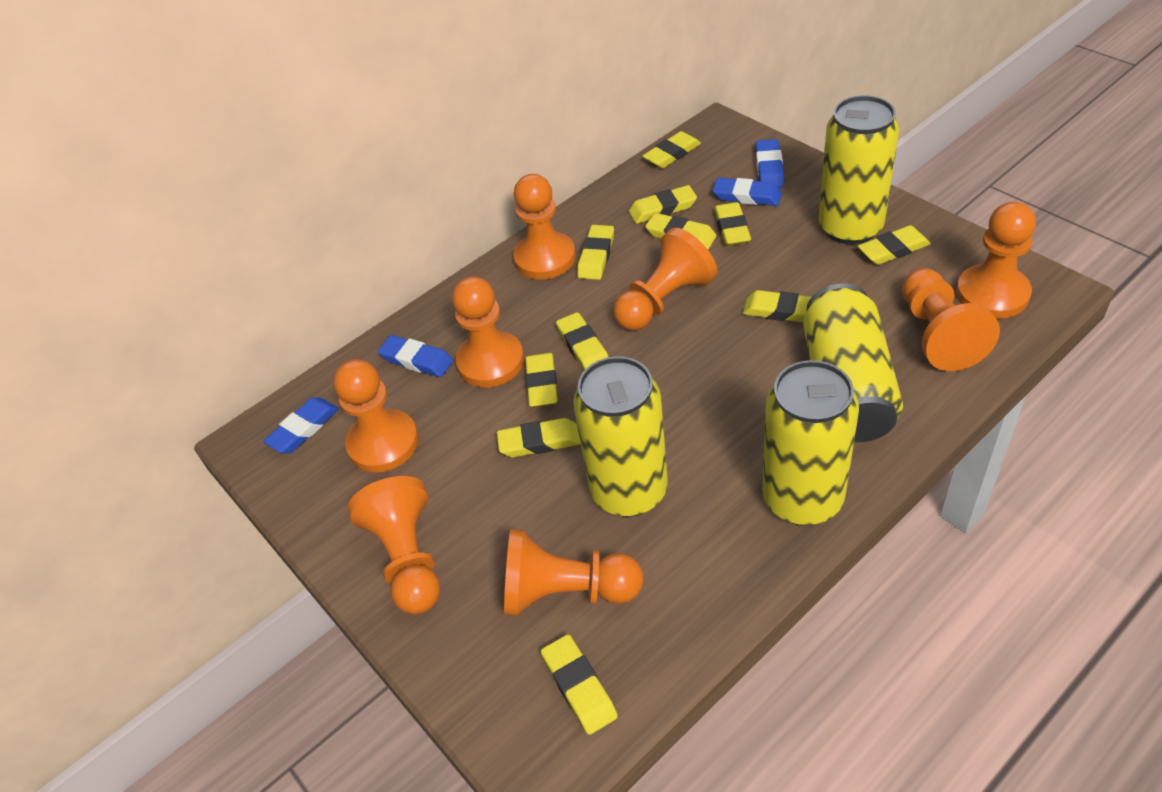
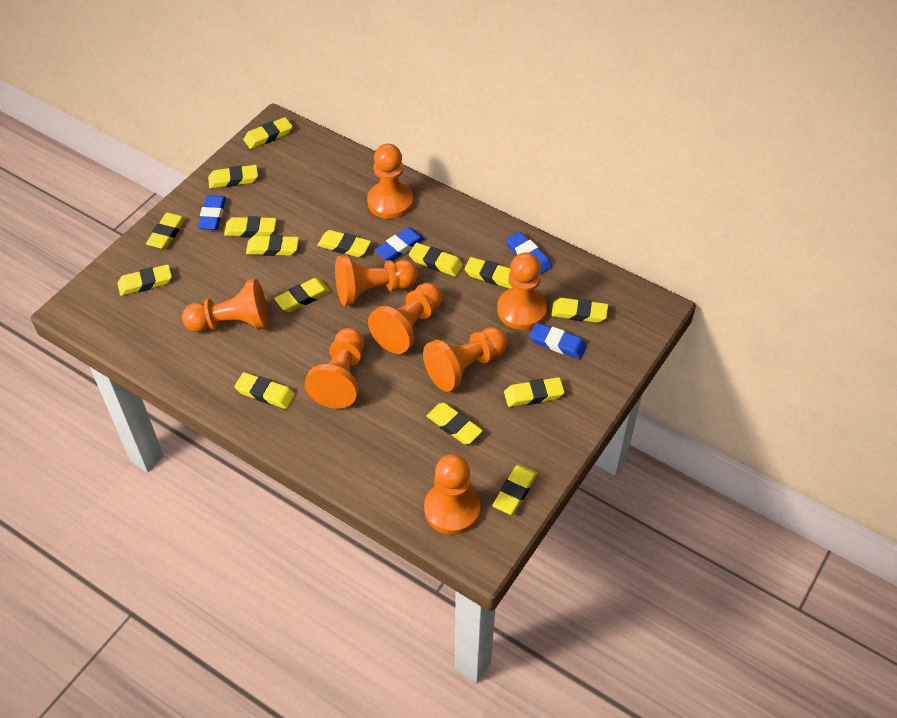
yellow can: 4 -> 0
yellow eraser: 11 -> 15

